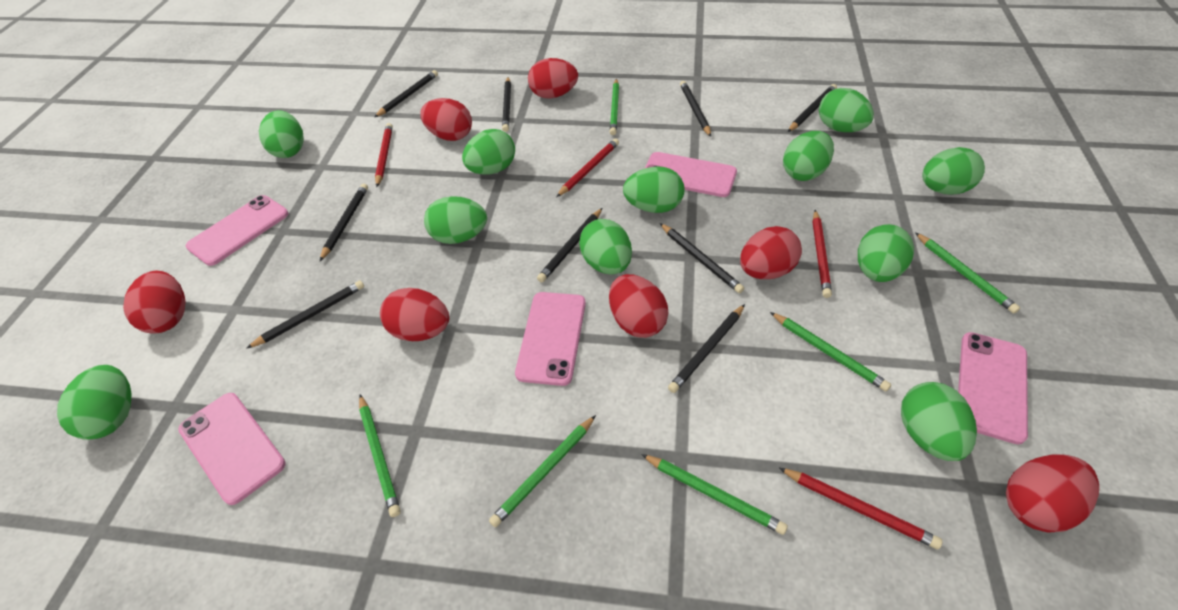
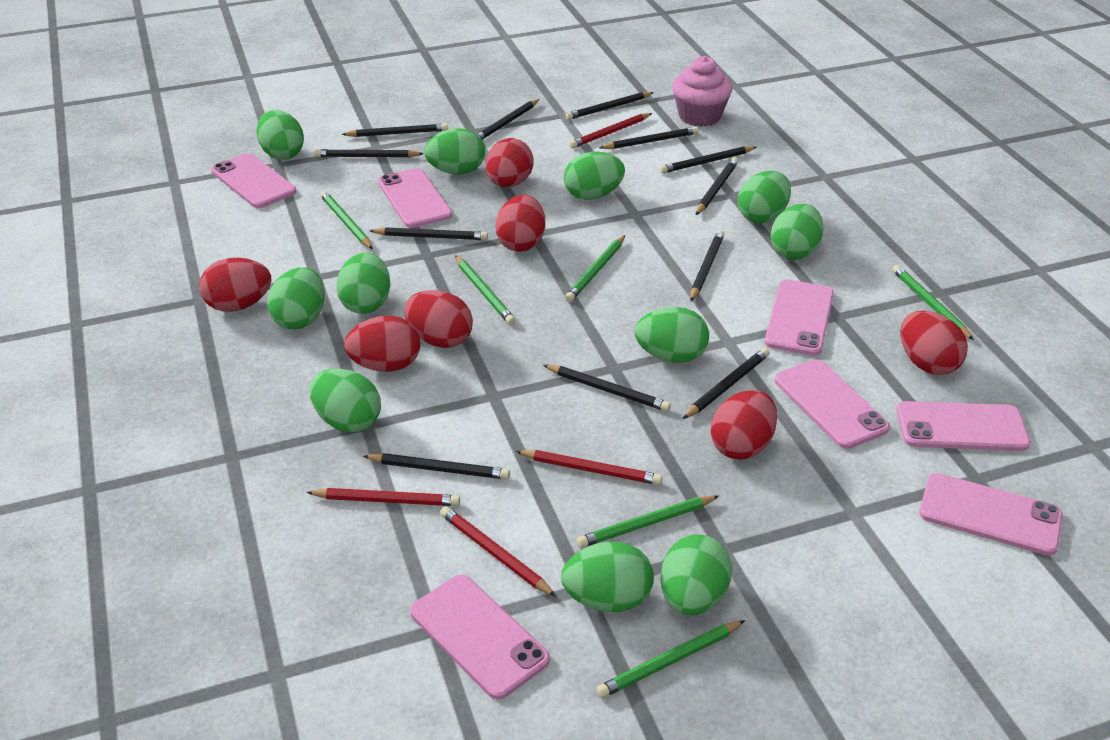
black pencil: 9 -> 12
pink cupcake: 0 -> 1
pink phone: 5 -> 7

